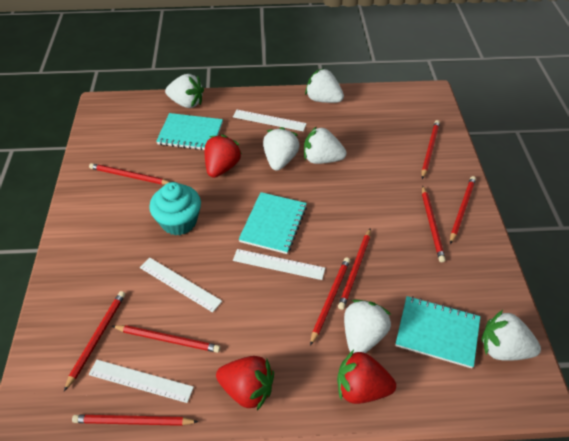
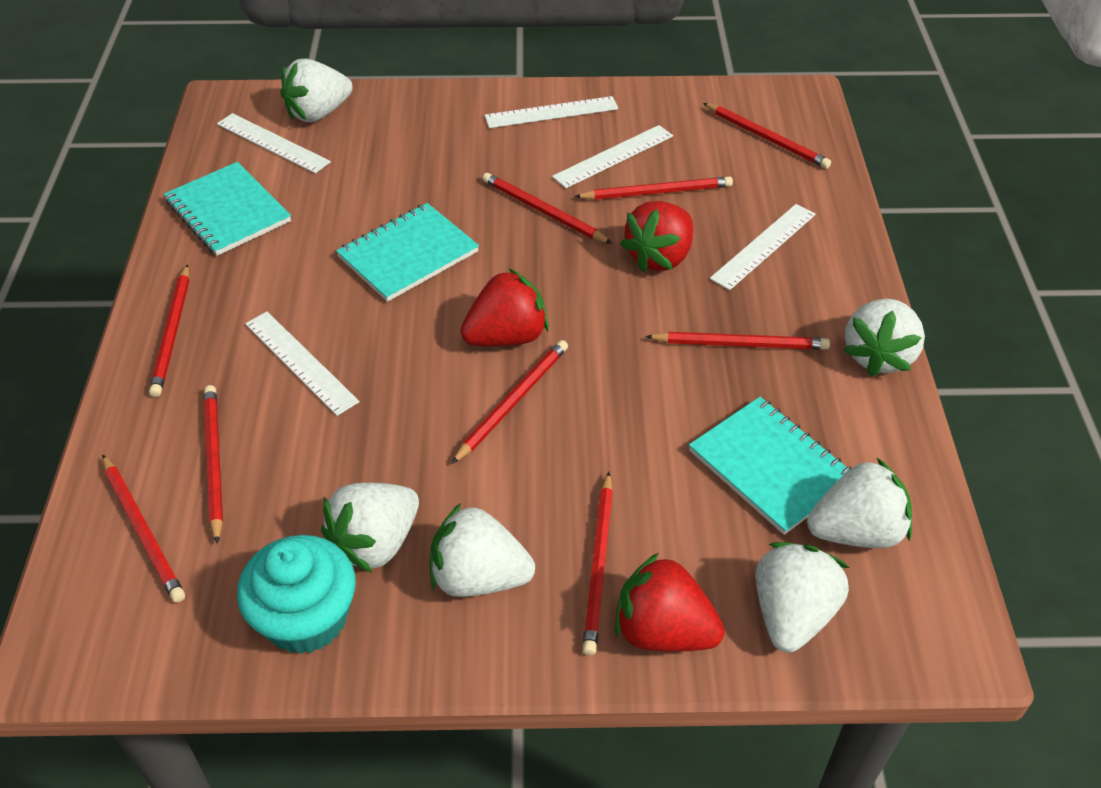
white ruler: 4 -> 5

